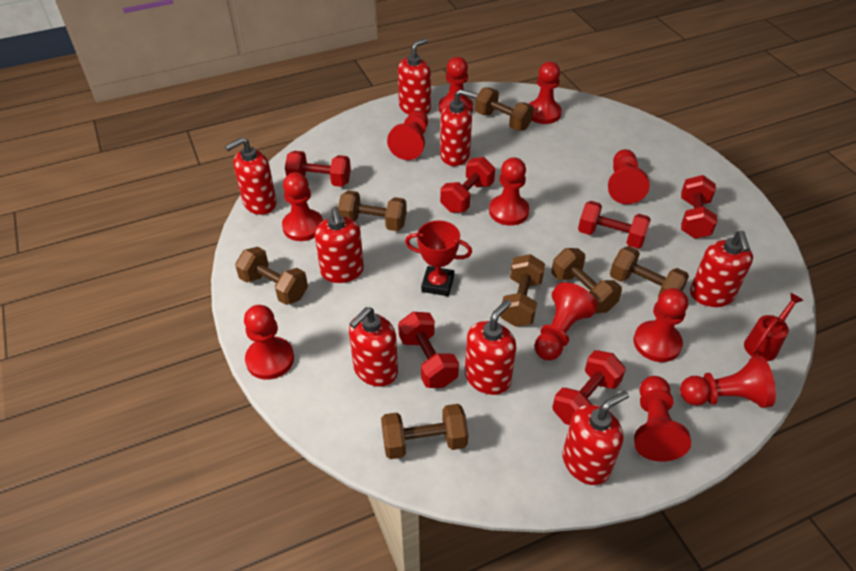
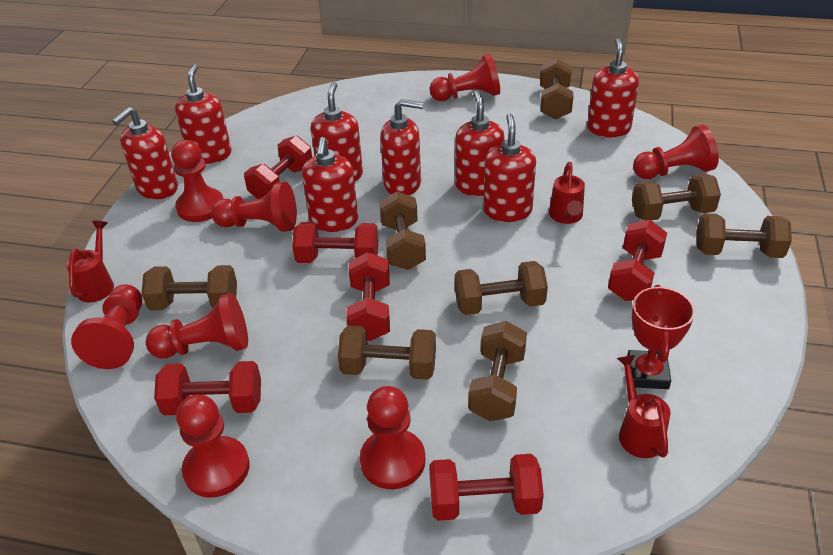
brown dumbbell: 7 -> 8
red pawn: 11 -> 8
red watering can: 1 -> 3

